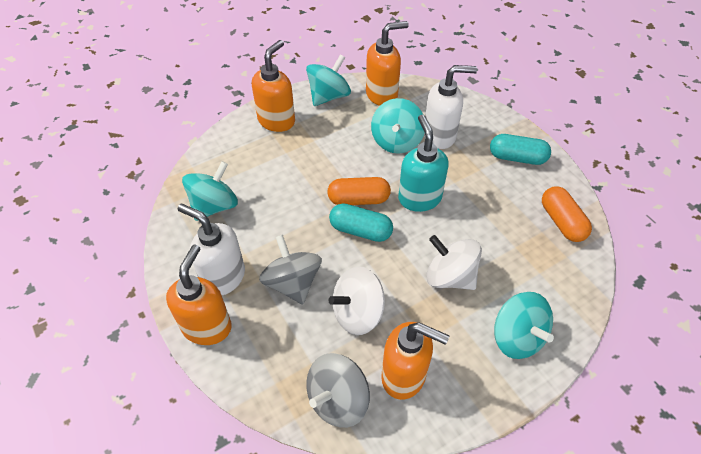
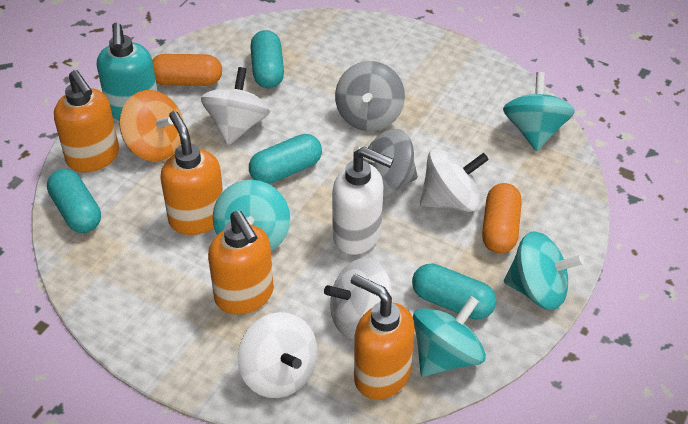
orange spinning top: 0 -> 1
turquoise capsule: 2 -> 4
white soap dispenser: 2 -> 1
white spinning top: 2 -> 4

